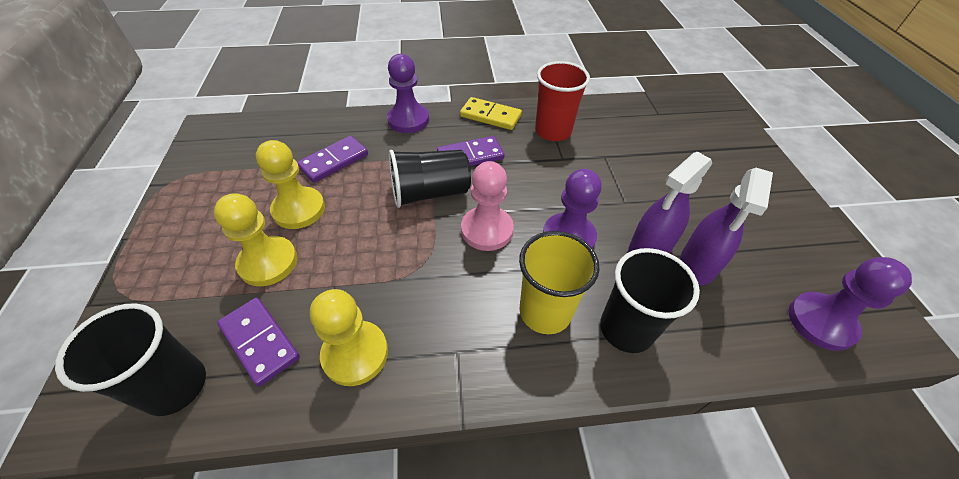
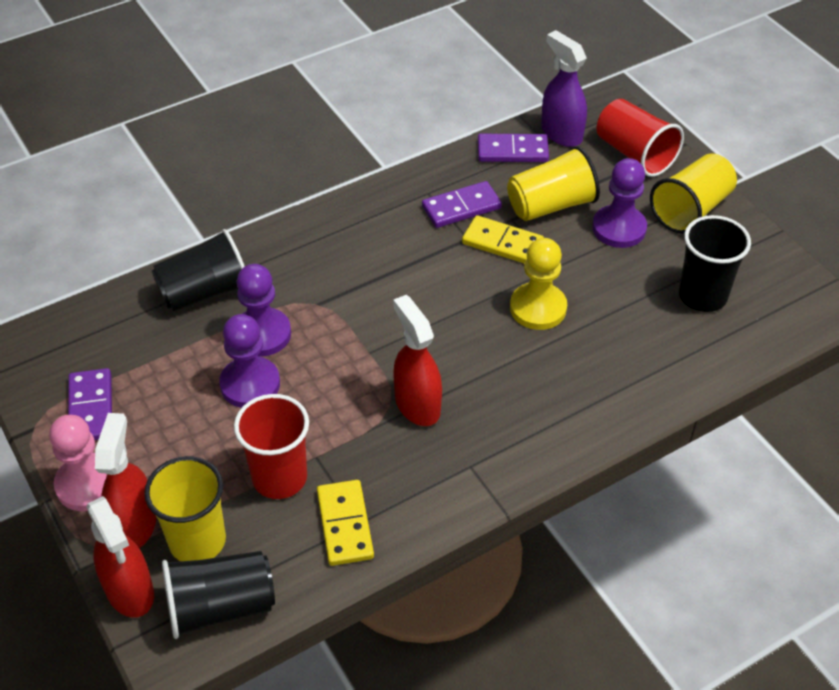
purple spray bottle: 2 -> 1
red cup: 1 -> 2
red spray bottle: 0 -> 3
yellow cup: 1 -> 3
yellow domino: 1 -> 2
yellow pawn: 3 -> 1

